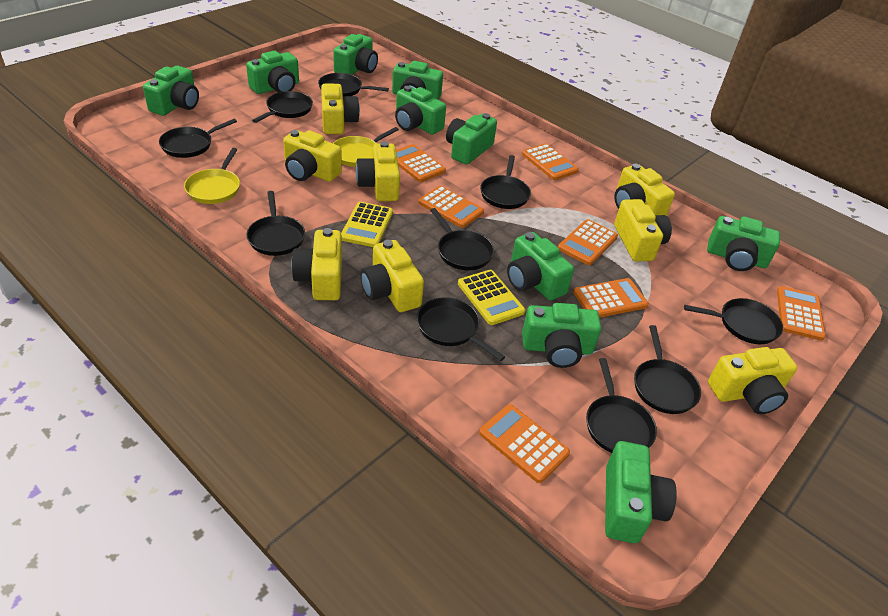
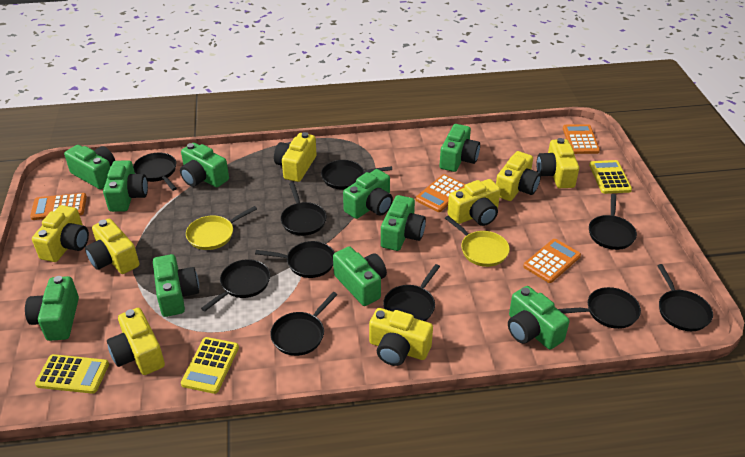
orange calculator: 7 -> 4
yellow calculator: 2 -> 3

